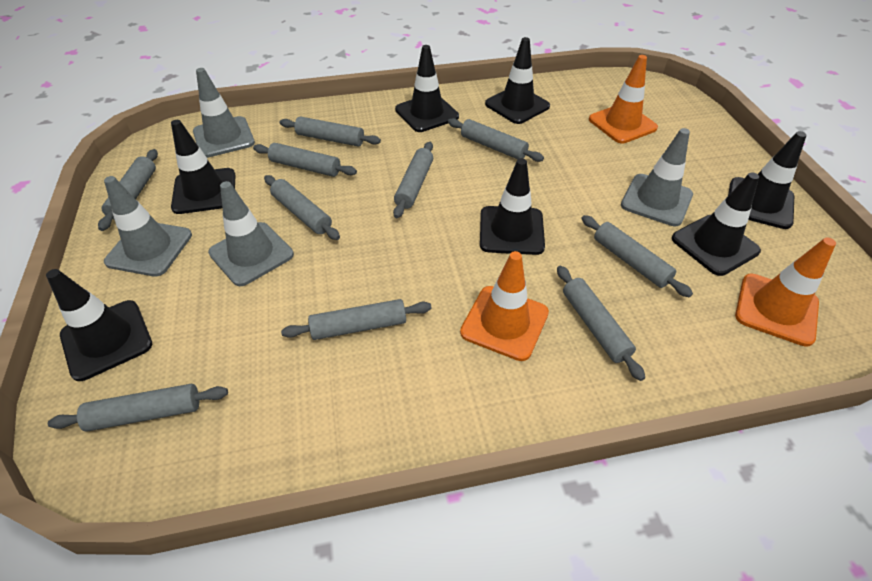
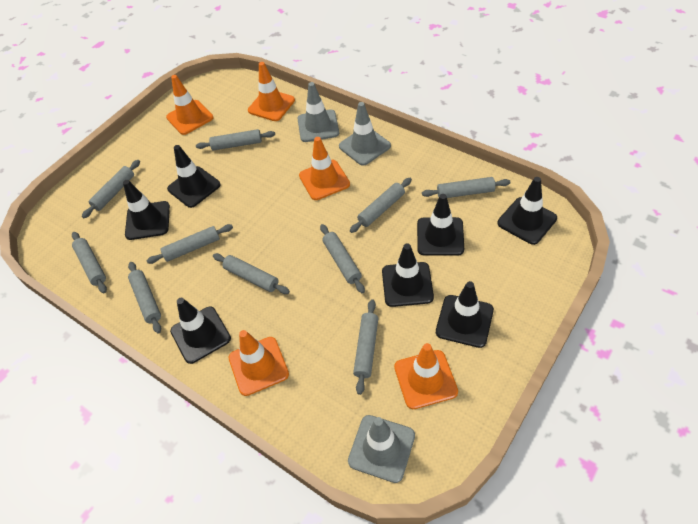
grey traffic cone: 4 -> 3
orange traffic cone: 3 -> 5

